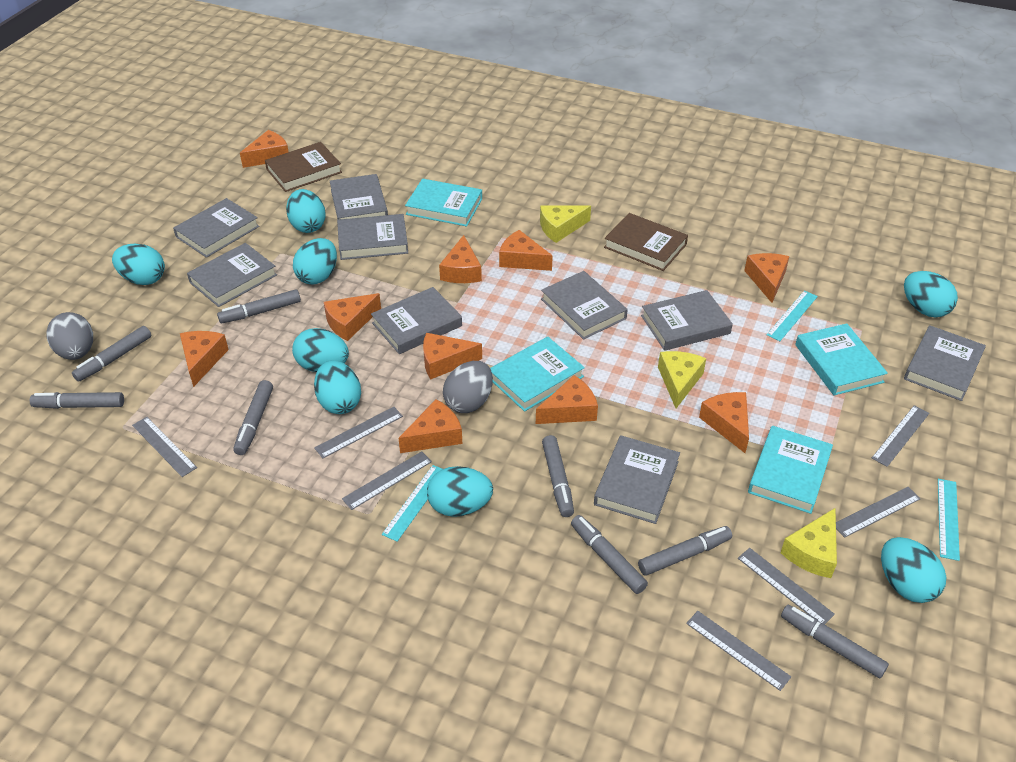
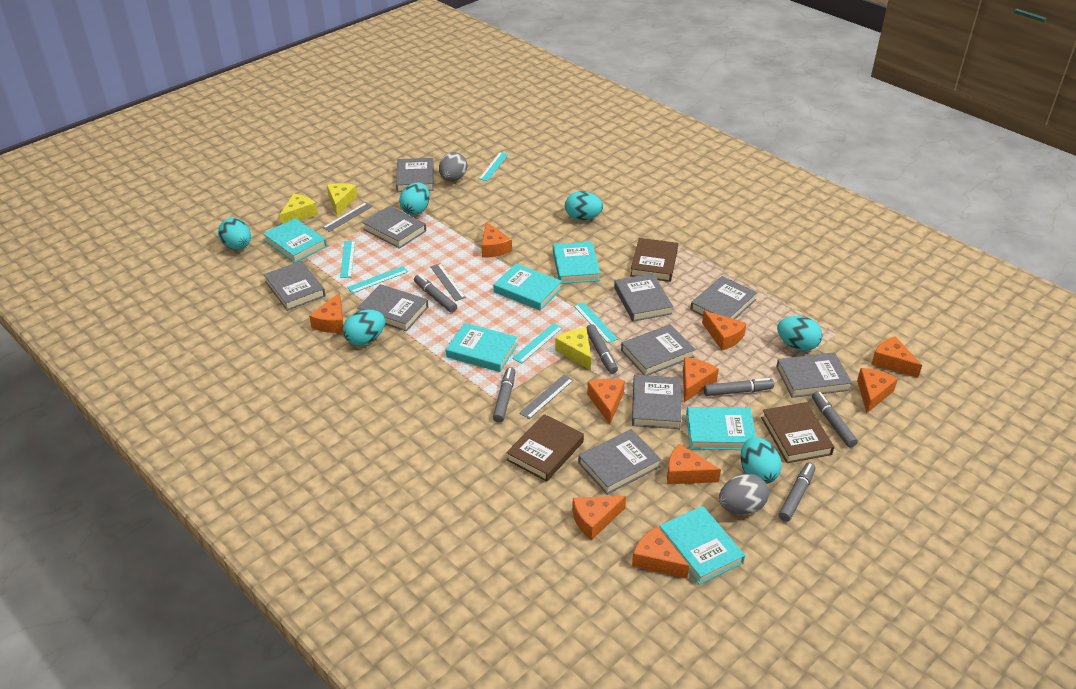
brown book: 2 -> 3
grey book: 9 -> 10
grey marker: 8 -> 6
grey ruler: 7 -> 3
turquoise book: 4 -> 6
turquoise egg: 8 -> 6
turquoise ruler: 3 -> 5

